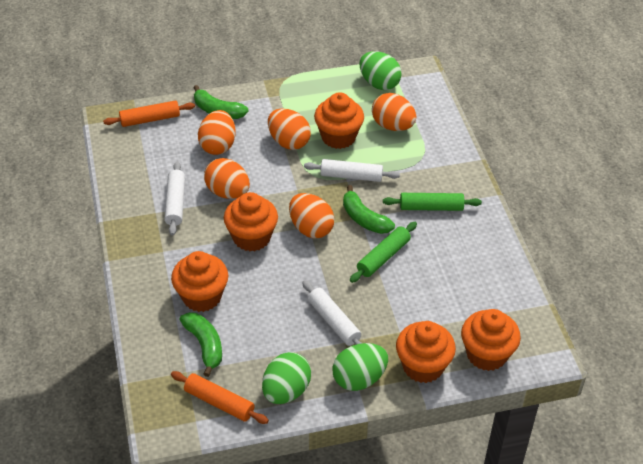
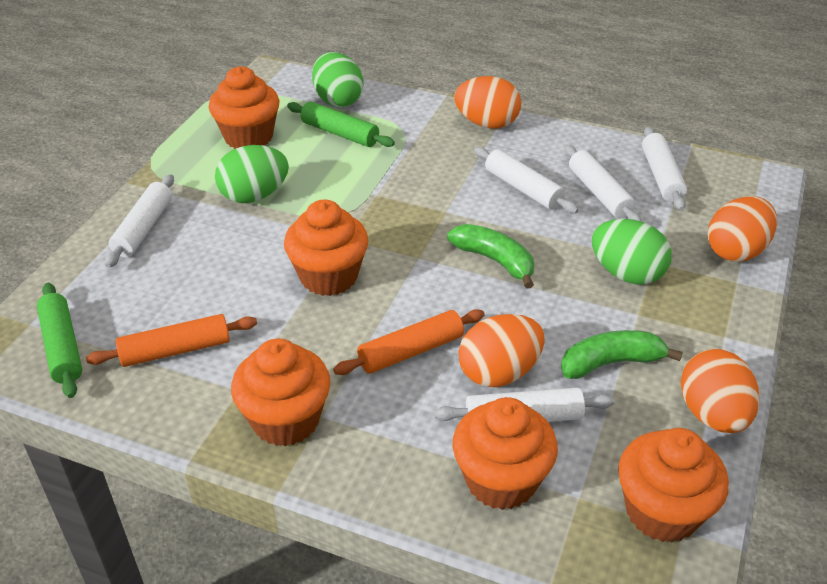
green banana: 3 -> 2
orange egg: 5 -> 4
white rolling pin: 3 -> 5

